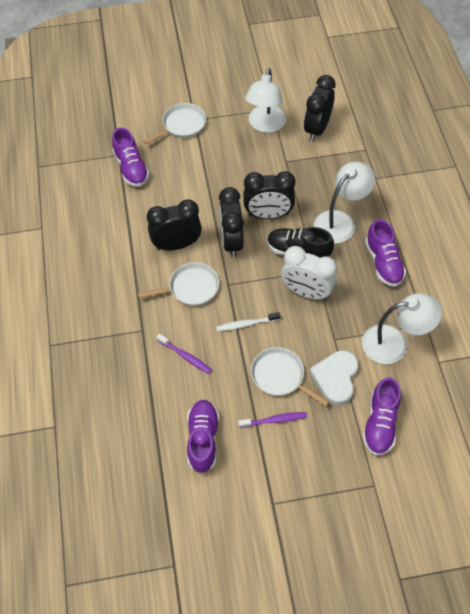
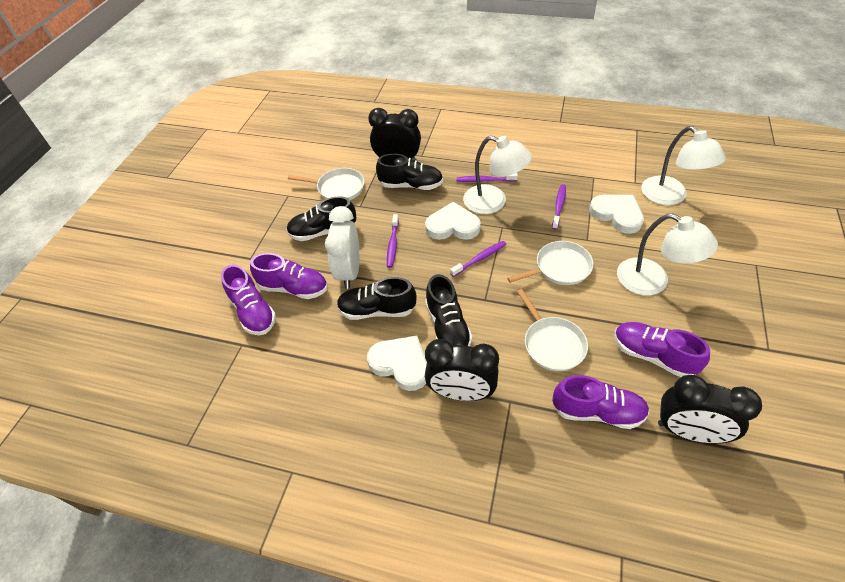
black clock: 4 -> 3
black shoe: 1 -> 4
purple toothbrush: 2 -> 4
white heart: 1 -> 3
white toothbrush: 1 -> 0

